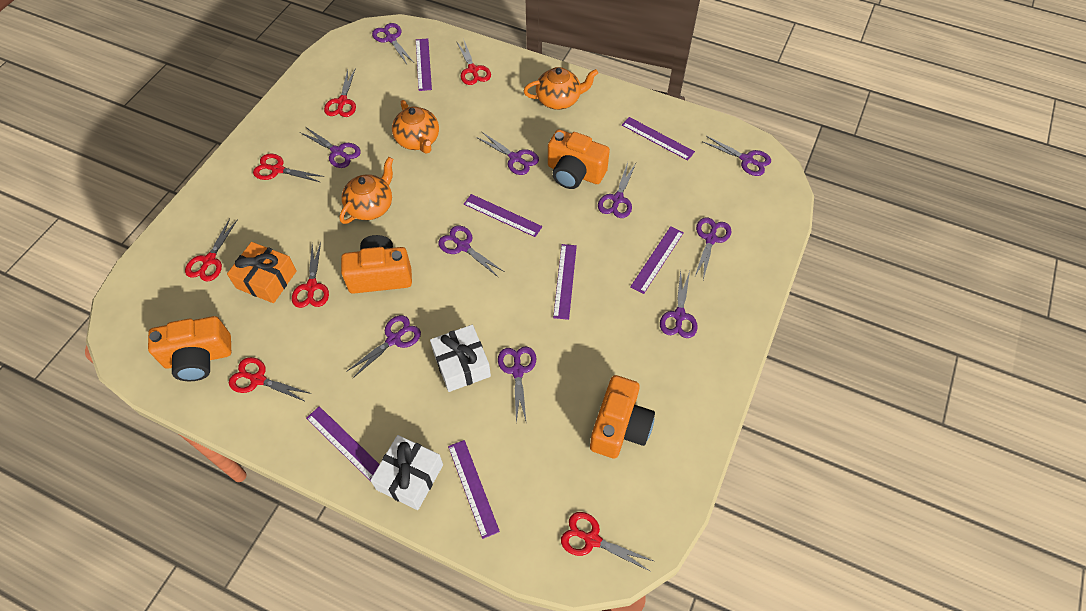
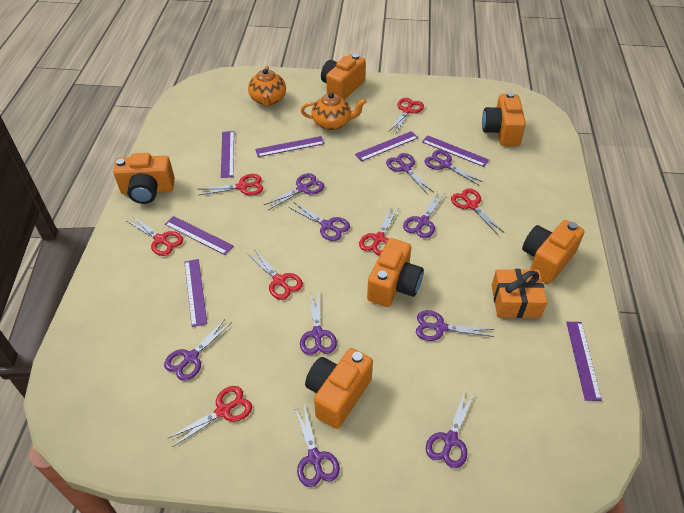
orange camera: 4 -> 6
orange teapot: 3 -> 2
white gift: 2 -> 0

